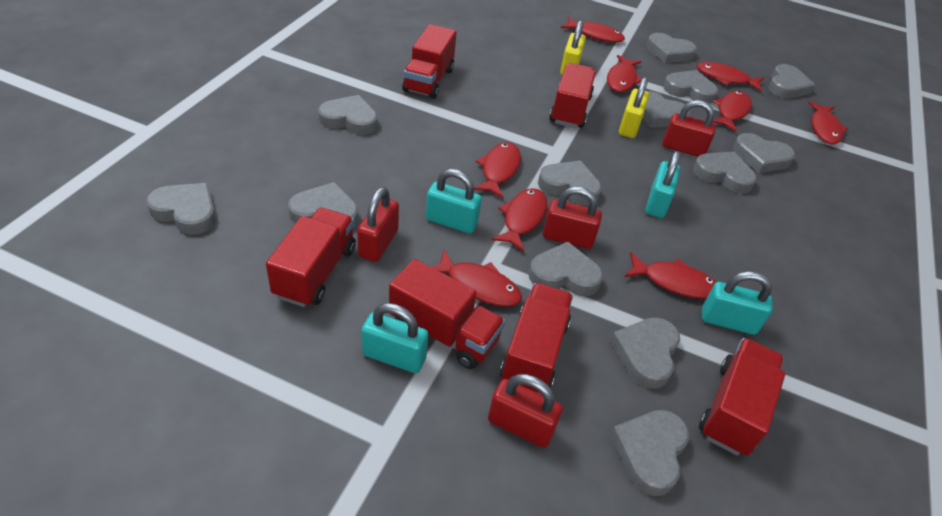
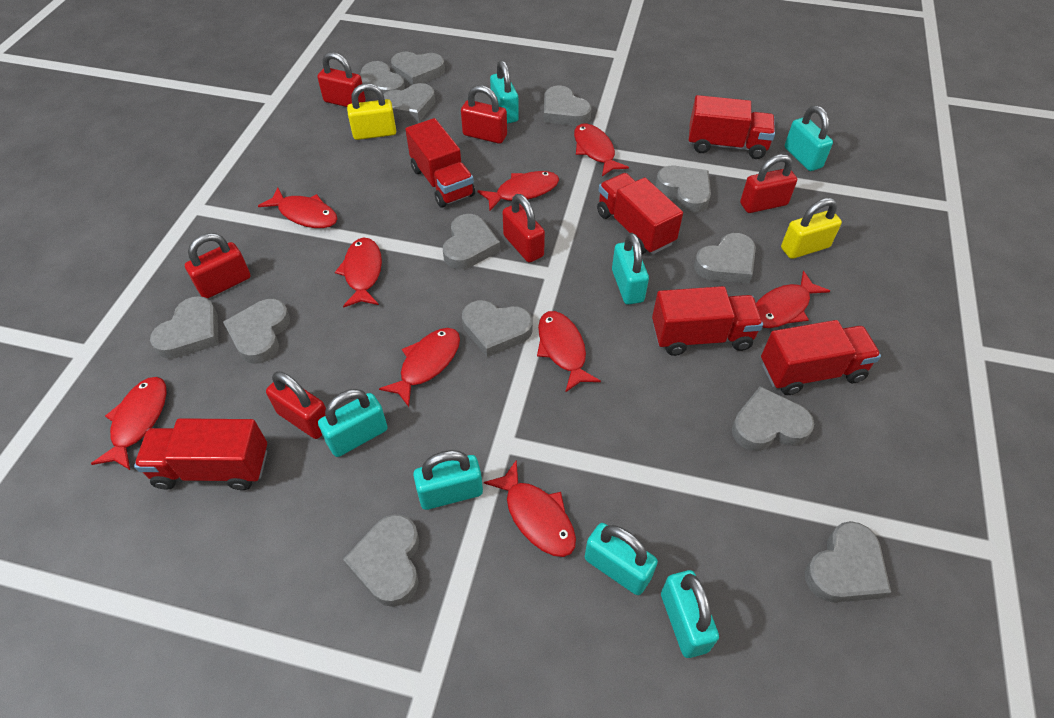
red padlock: 4 -> 6
turquoise padlock: 4 -> 7

